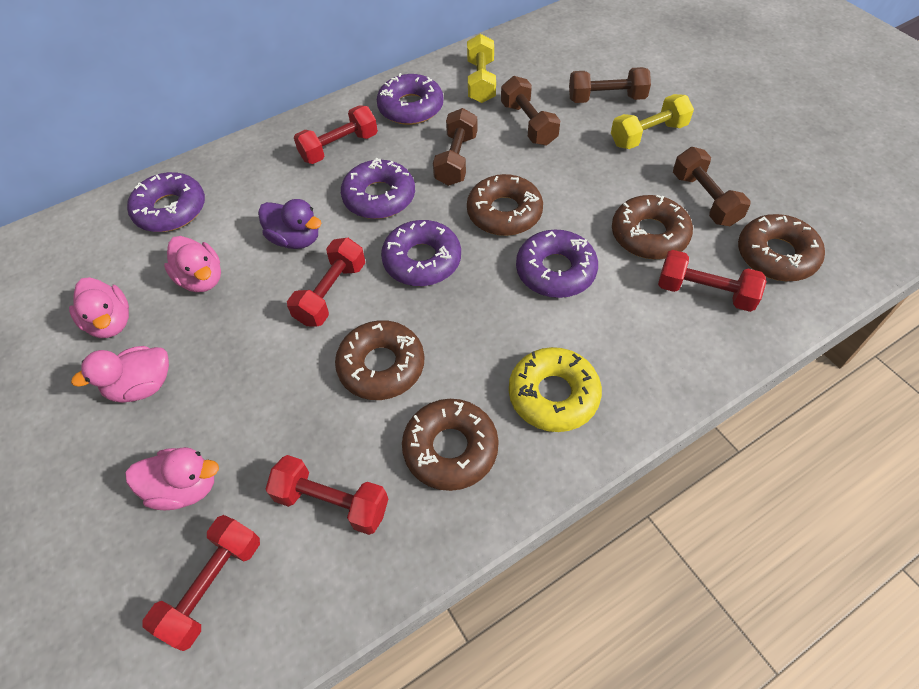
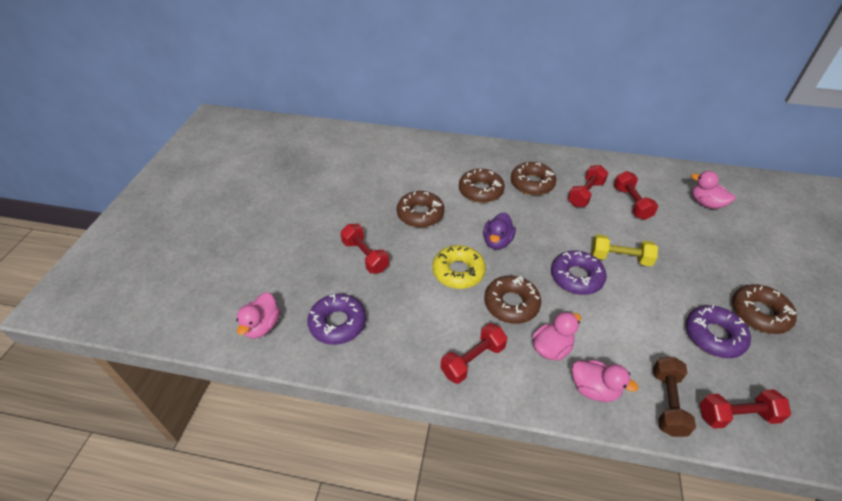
brown dumbbell: 4 -> 1
purple donut: 5 -> 3
yellow dumbbell: 2 -> 1

